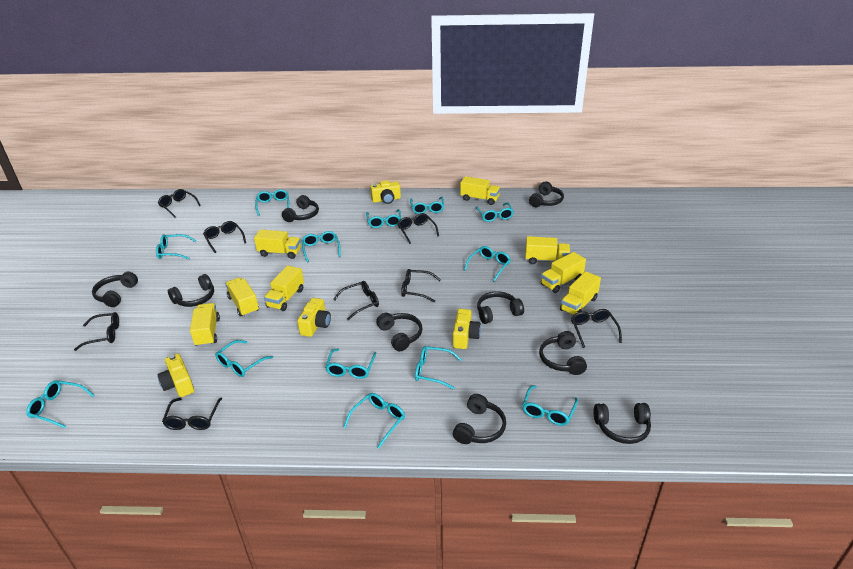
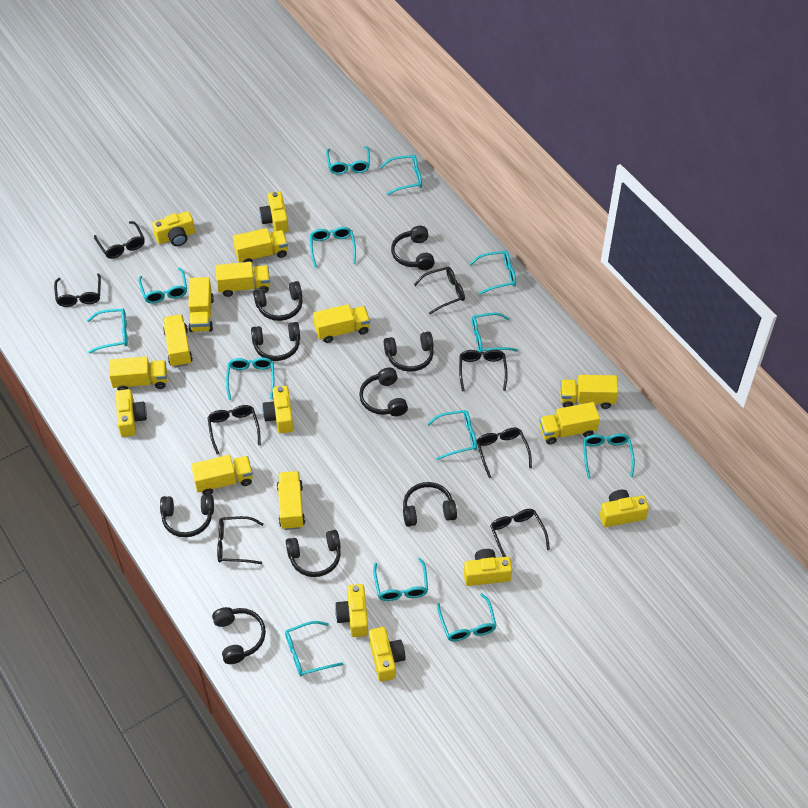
yellow camera: 4 -> 8
yellow truck: 8 -> 10

